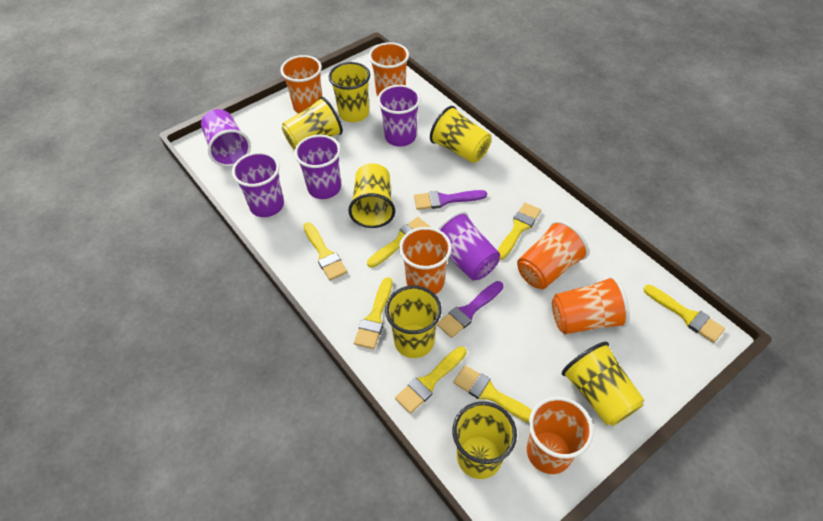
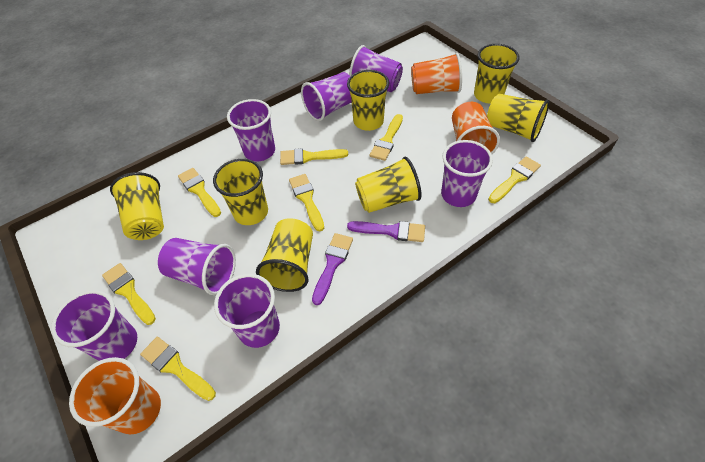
orange cup: 6 -> 3
purple cup: 5 -> 7

